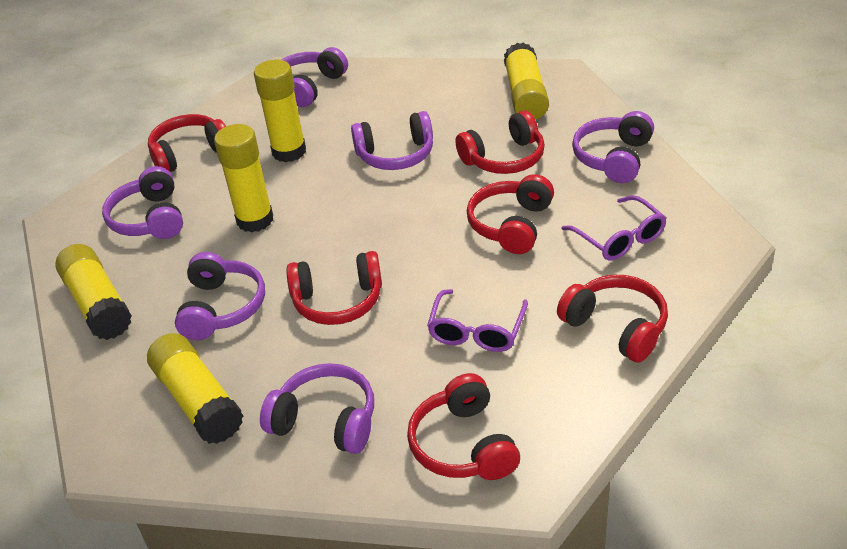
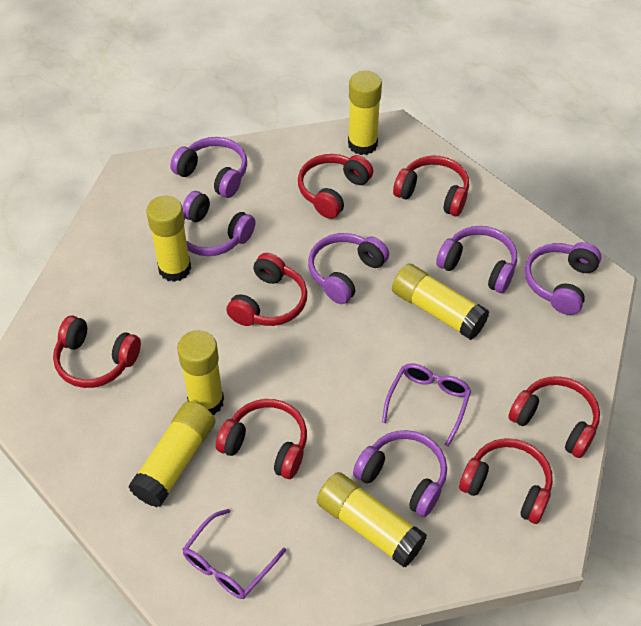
red headphones: 6 -> 7
yellow glue stick: 5 -> 6

